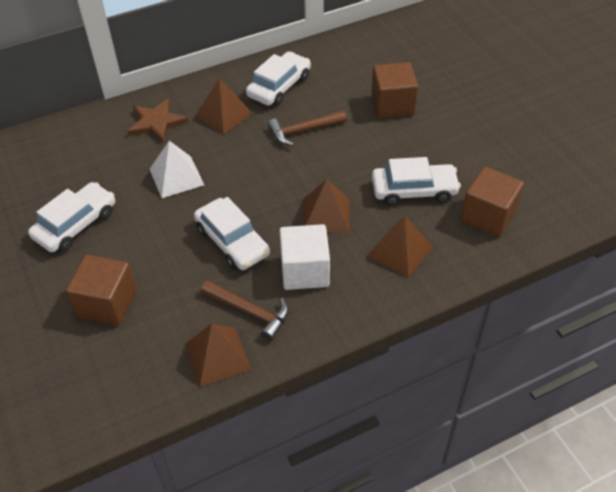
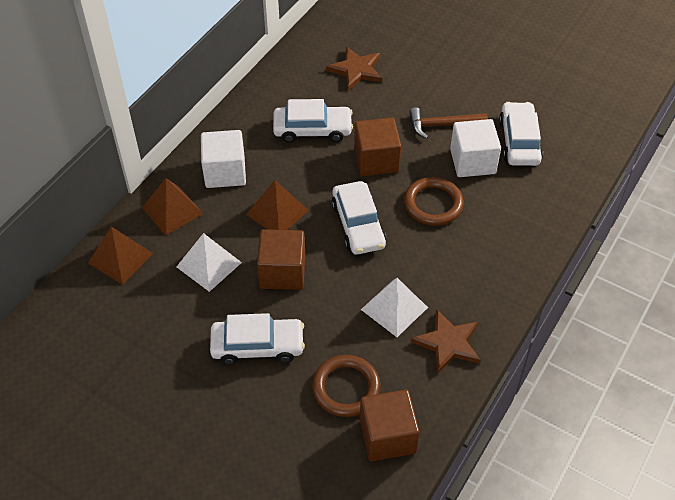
brown hammer: 2 -> 1
brown pyramid: 4 -> 3
brown ring: 0 -> 2
brown star: 1 -> 2
white cube: 1 -> 2
white pyramid: 1 -> 2

